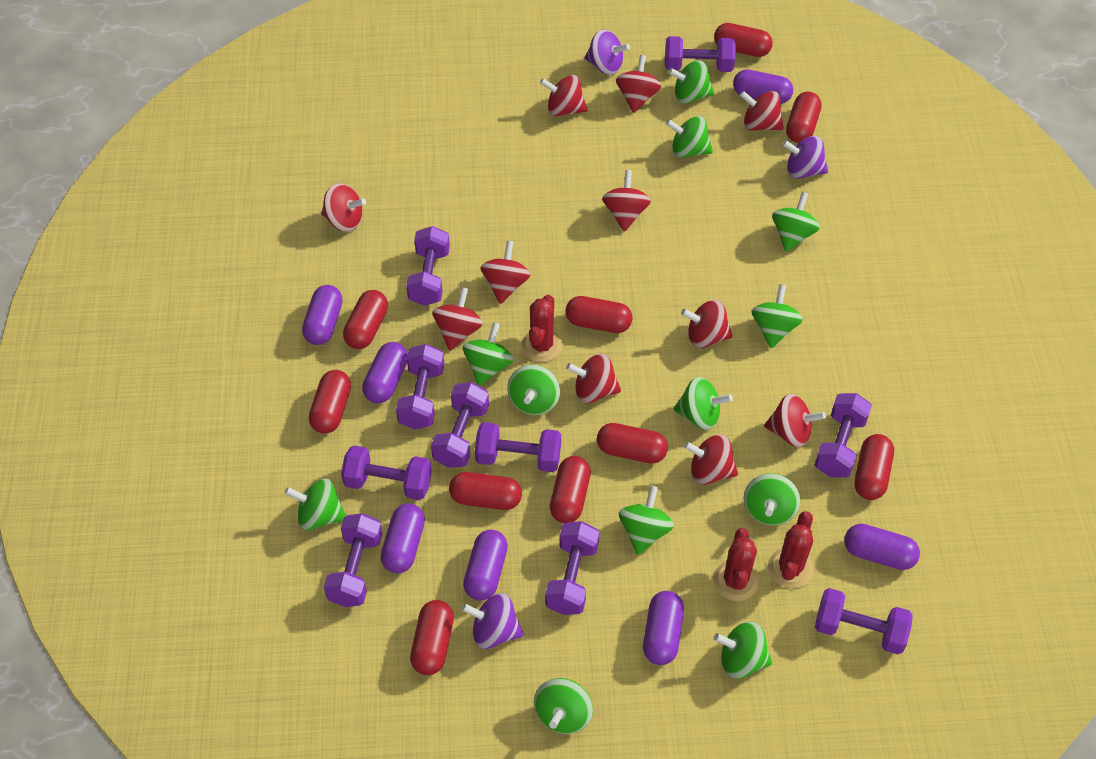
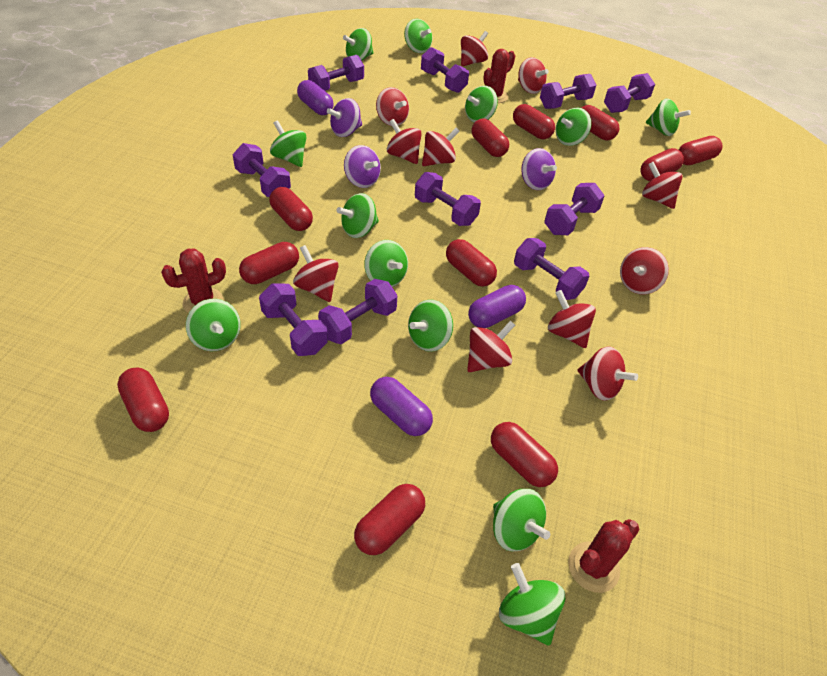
purple capsule: 7 -> 3
red capsule: 10 -> 11

